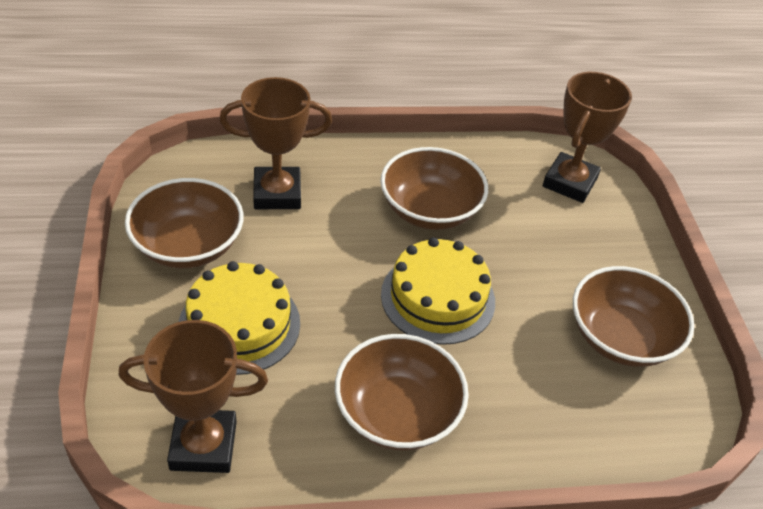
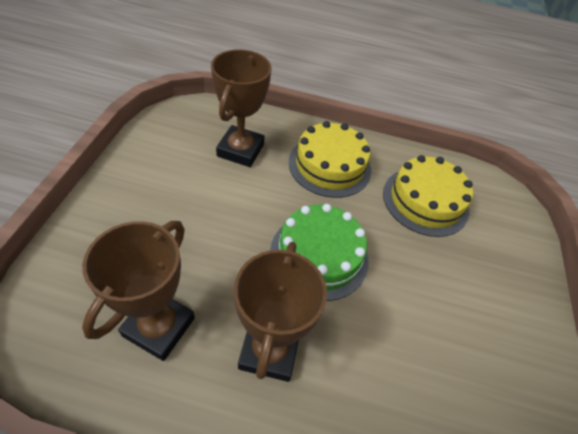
brown bowl: 4 -> 0
green cake: 0 -> 1

